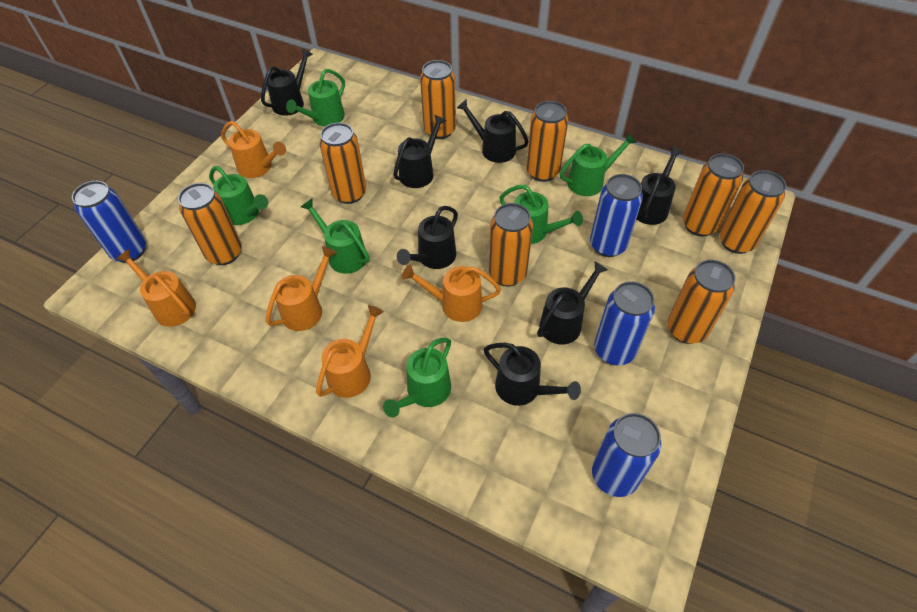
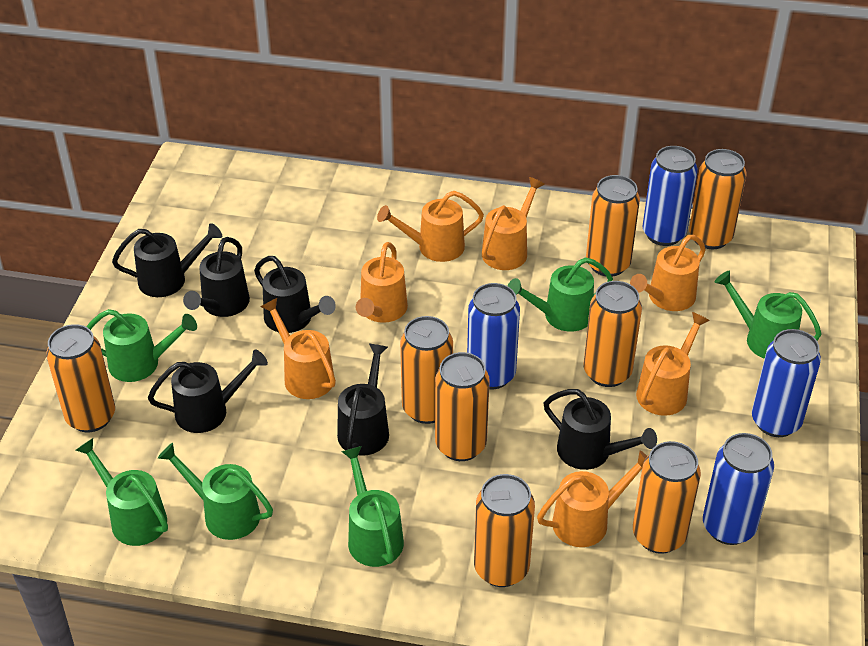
black watering can: 7 -> 6
orange watering can: 5 -> 7

